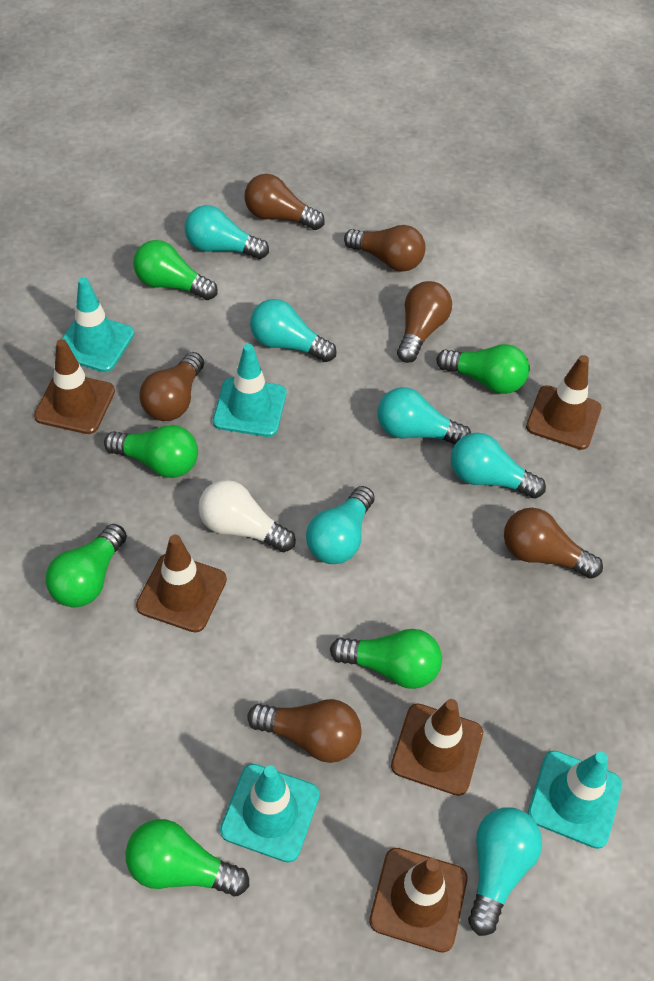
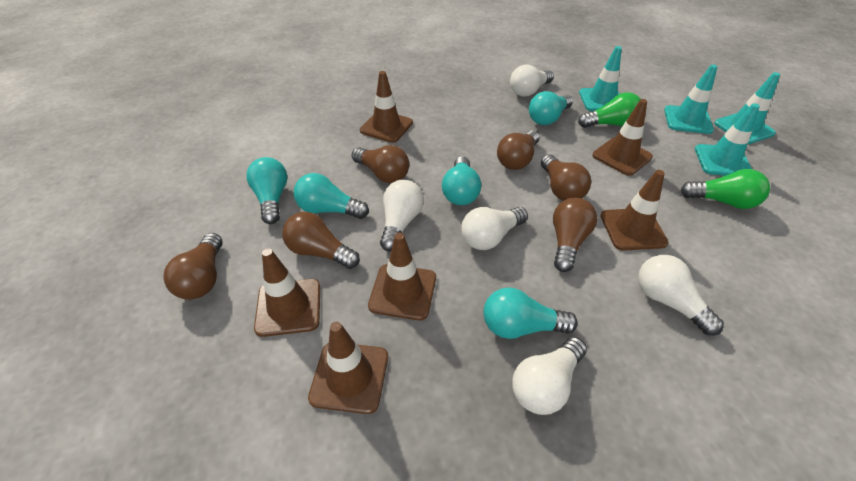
brown traffic cone: 5 -> 6
green light bulb: 6 -> 2
turquoise light bulb: 6 -> 5
white light bulb: 1 -> 5

